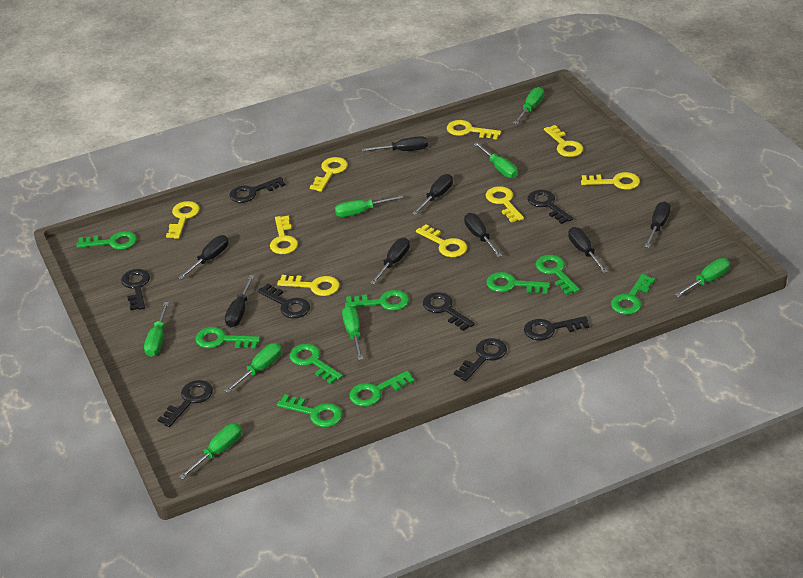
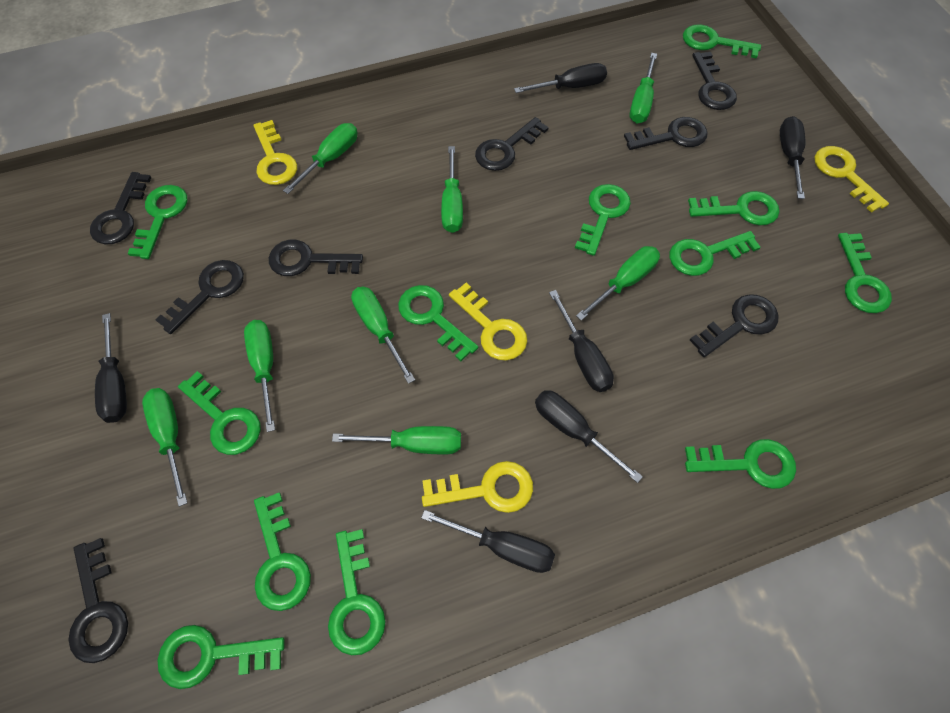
black screwdriver: 8 -> 6
green key: 9 -> 12
yellow key: 9 -> 4

